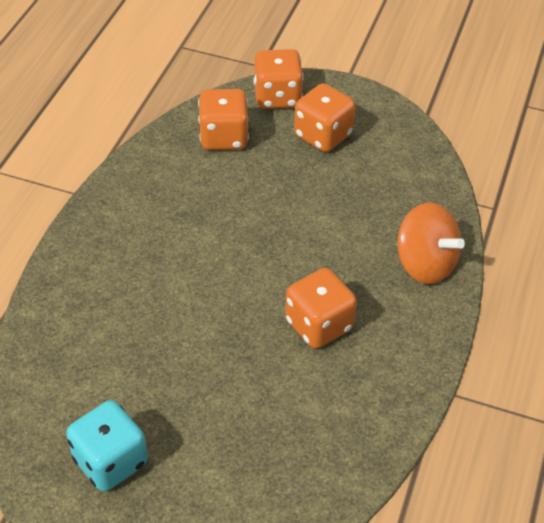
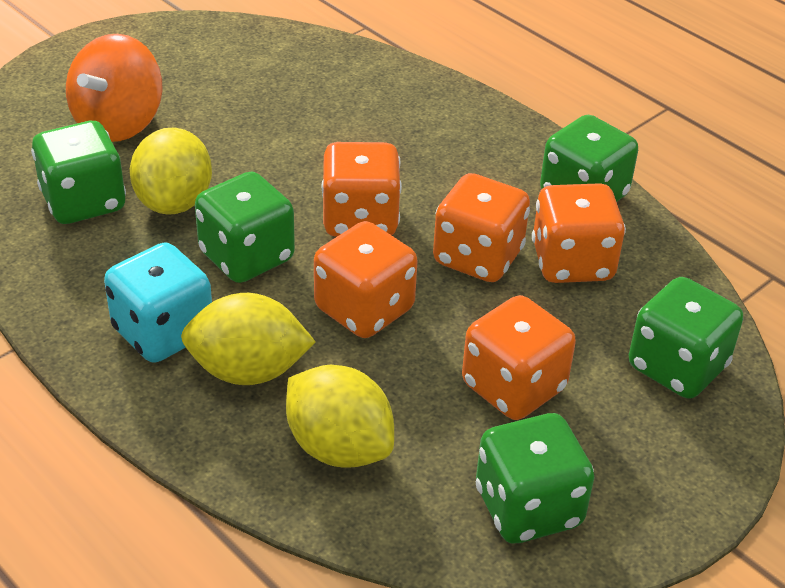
green dice: 0 -> 5
orange dice: 4 -> 5
yellow lemon: 0 -> 3

